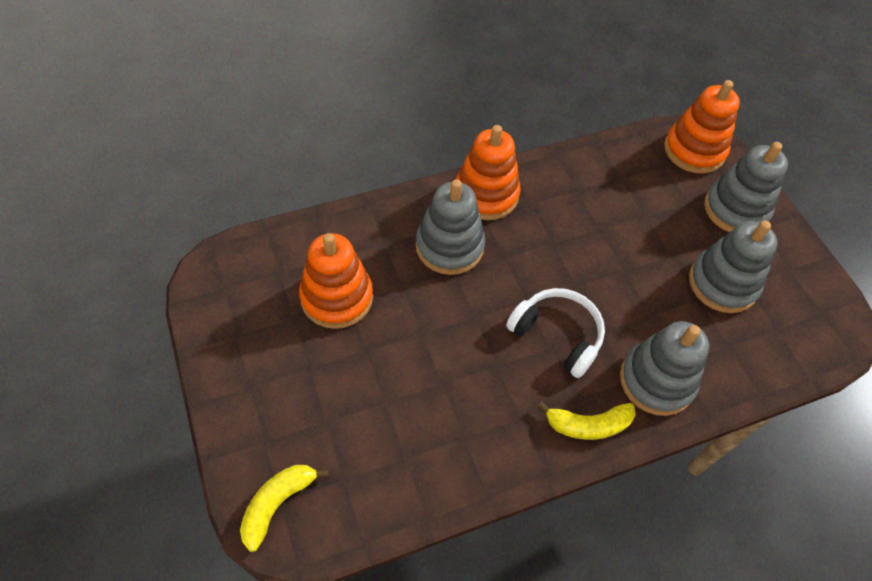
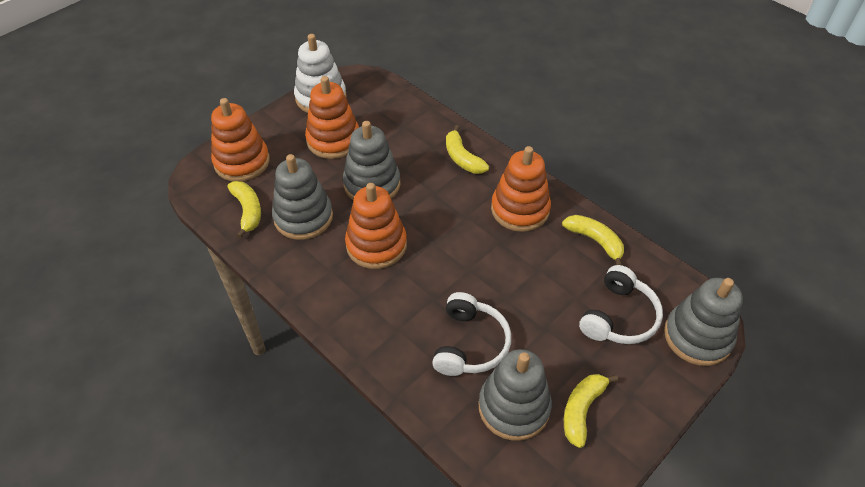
orange stacking toy: 3 -> 4
white headphones: 1 -> 2
white stacking toy: 0 -> 1
yellow banana: 2 -> 4

